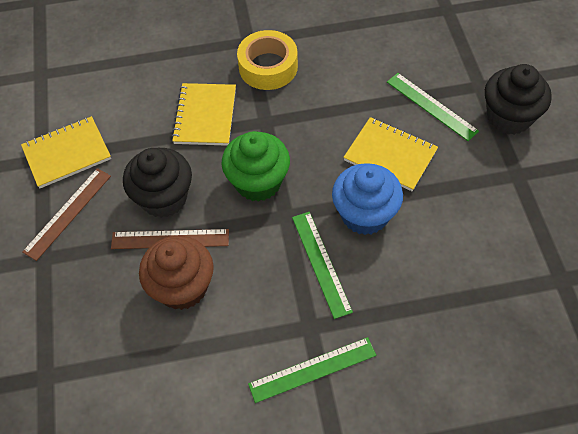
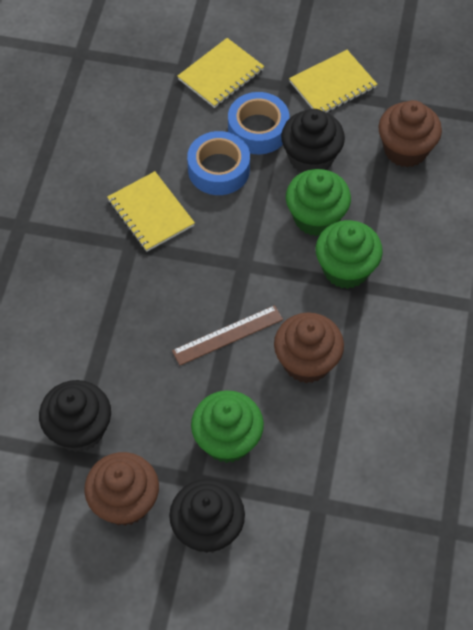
black cupcake: 2 -> 3
blue cupcake: 1 -> 0
blue tape: 0 -> 2
brown cupcake: 1 -> 3
brown ruler: 2 -> 1
green cupcake: 1 -> 3
green ruler: 3 -> 0
yellow tape: 1 -> 0

